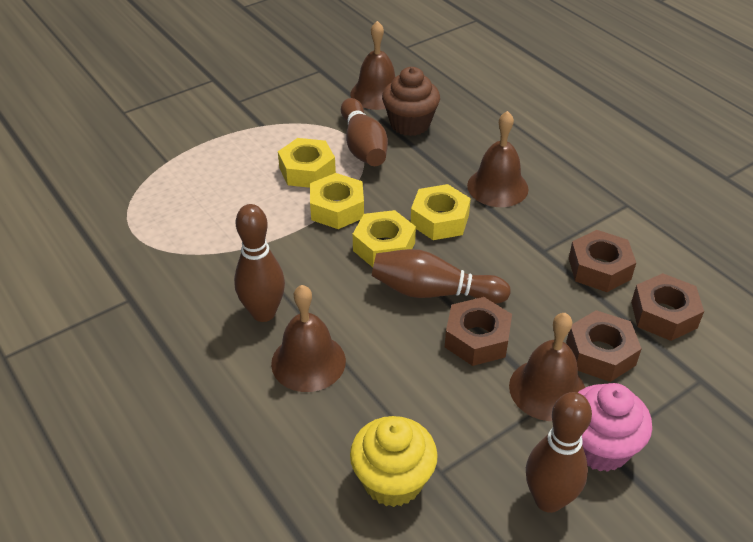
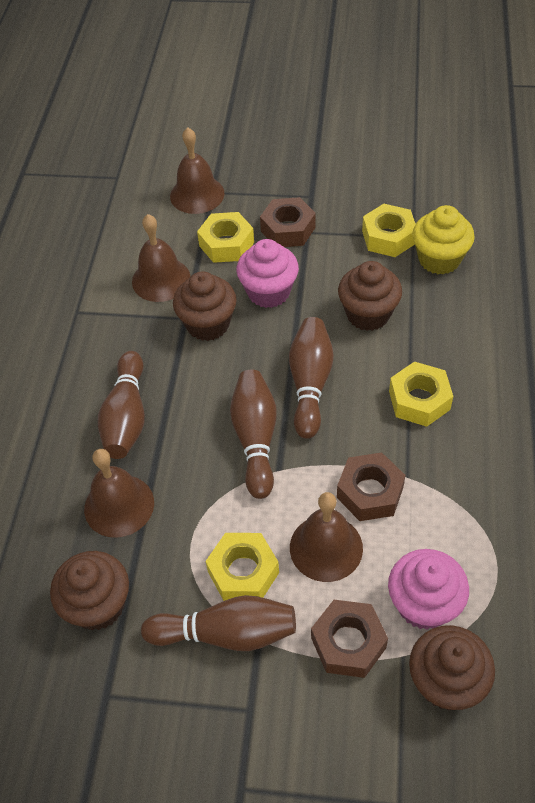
brown cupcake: 1 -> 4
brown nut: 4 -> 3
pink cupcake: 1 -> 2

